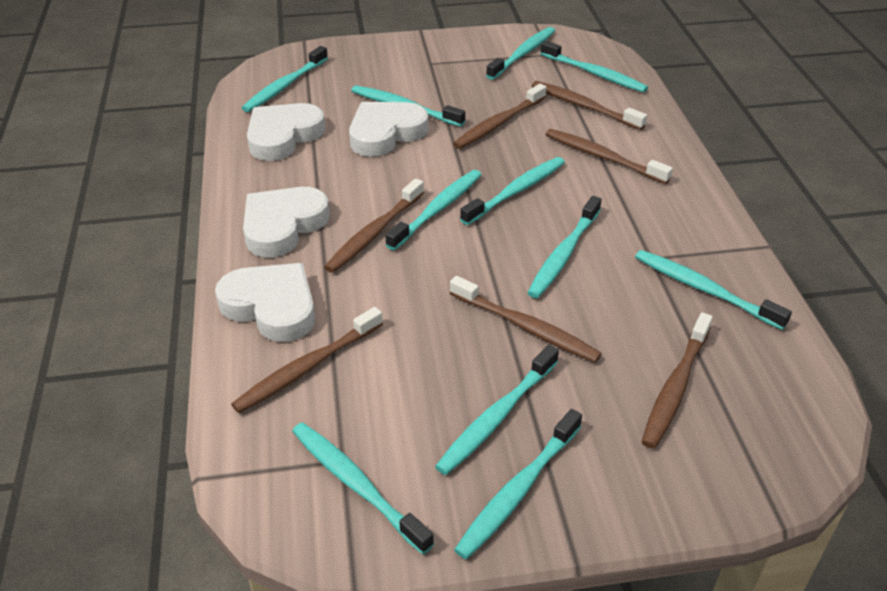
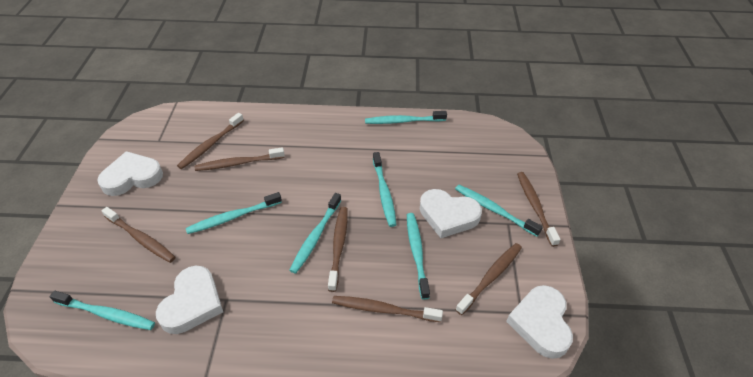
turquoise toothbrush: 11 -> 7

